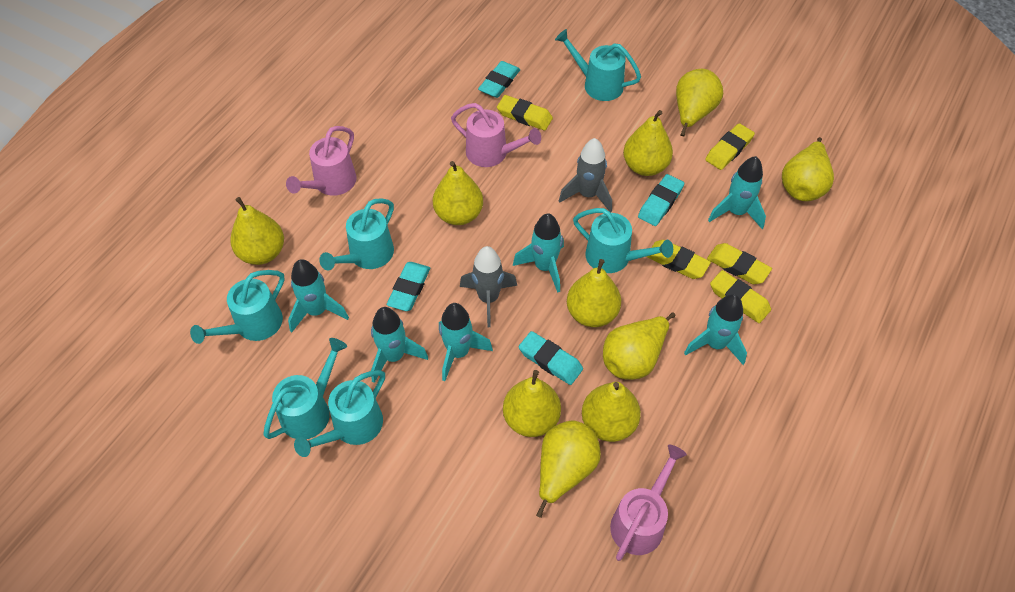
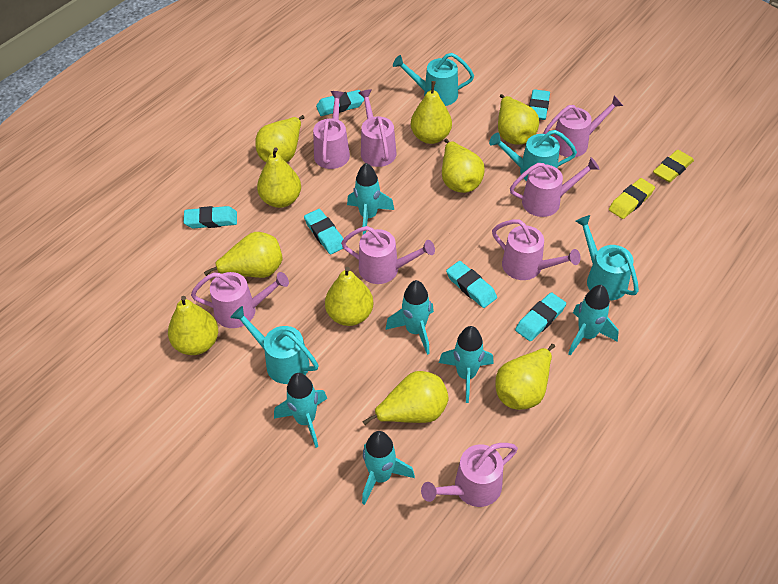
grey rocket: 2 -> 0
pink watering can: 3 -> 8
turquoise eraser: 4 -> 6
turquoise watering can: 6 -> 4
yellow eraser: 5 -> 2

